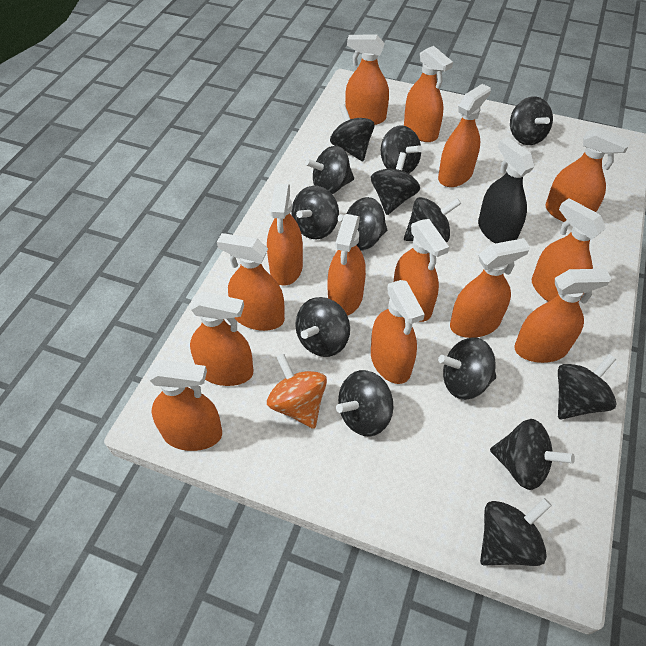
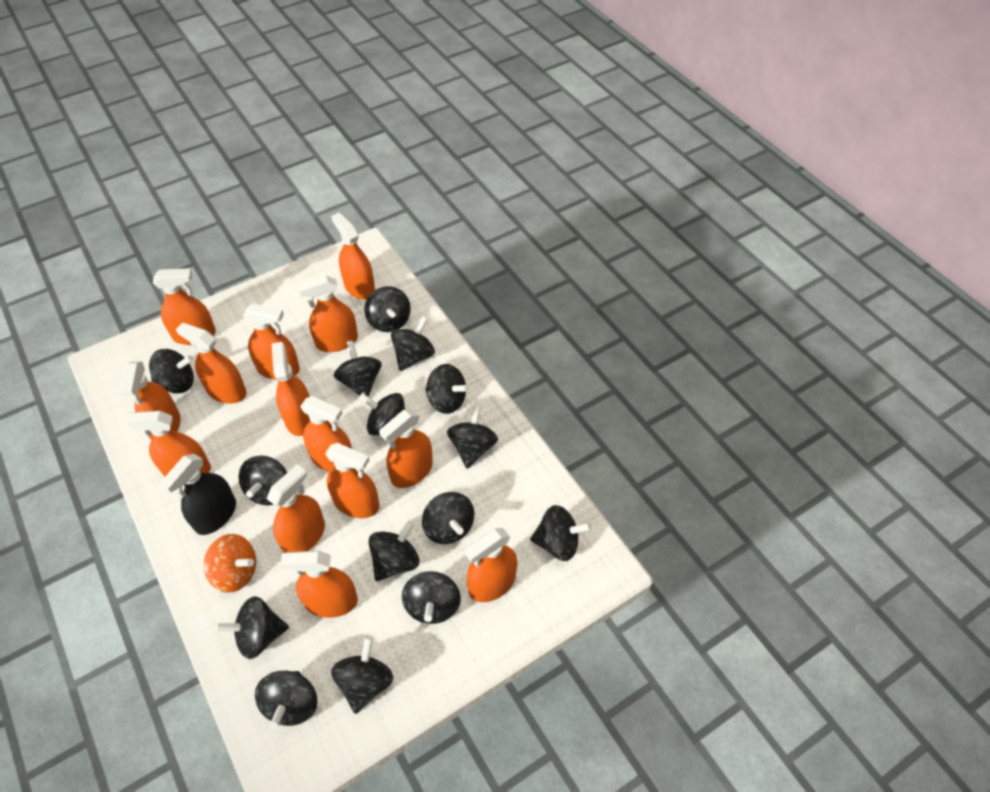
black spinning top: 14 -> 15

